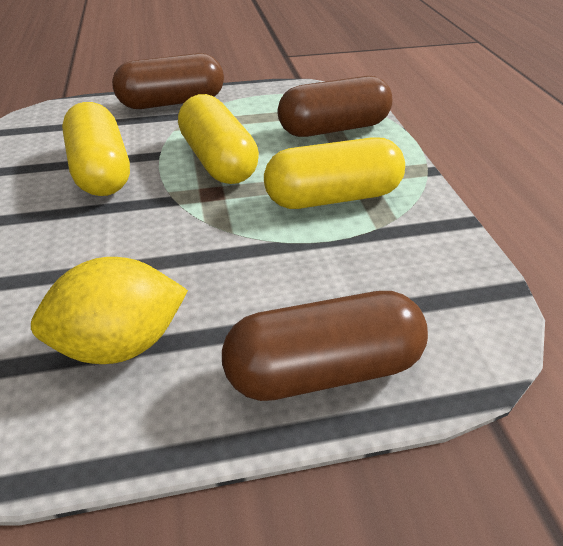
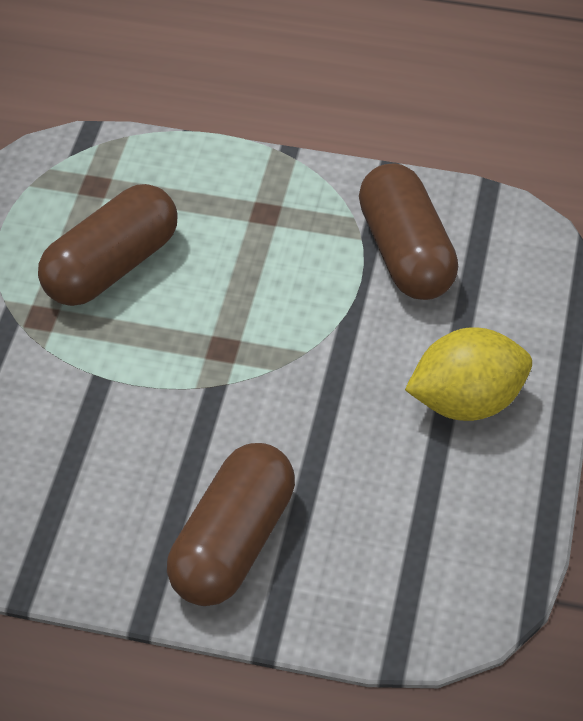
yellow capsule: 3 -> 0

